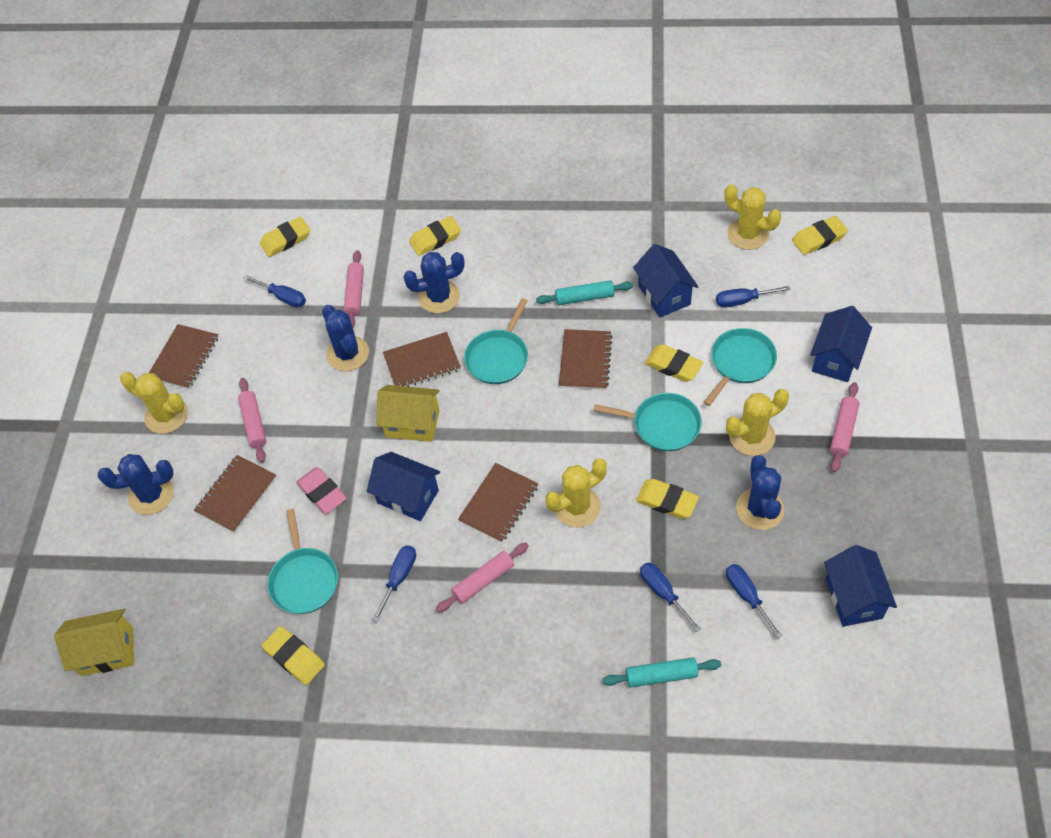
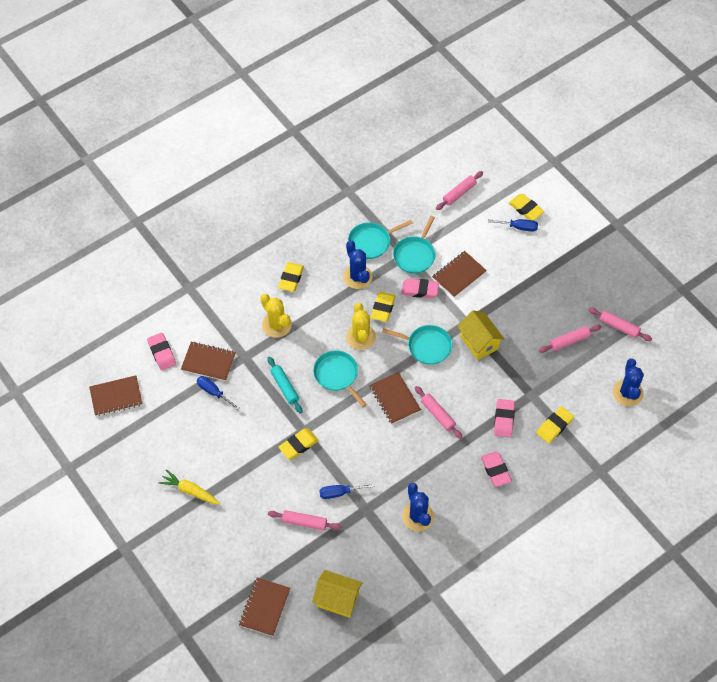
blue cactus: 4 -> 3
blue house: 4 -> 0
blue screwdriver: 5 -> 3
pink eraser: 1 -> 4
pink rolling pin: 4 -> 5
turquoise rolling pin: 2 -> 1
yellow cactus: 4 -> 2
yellow carrot: 0 -> 1
yellow eraser: 6 -> 5

